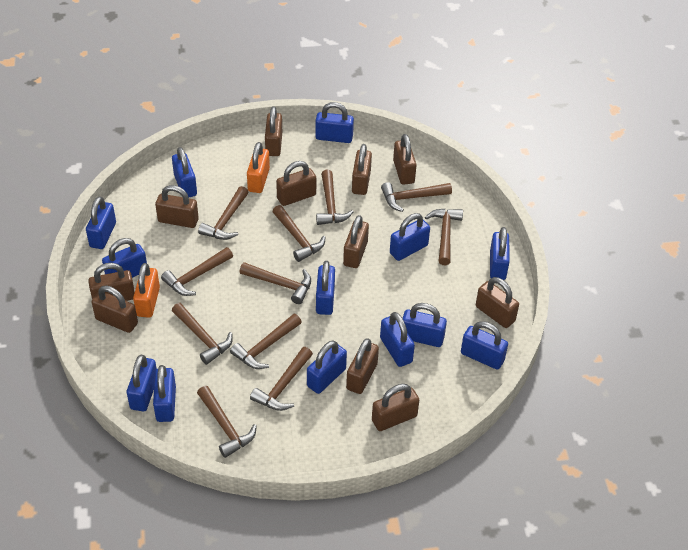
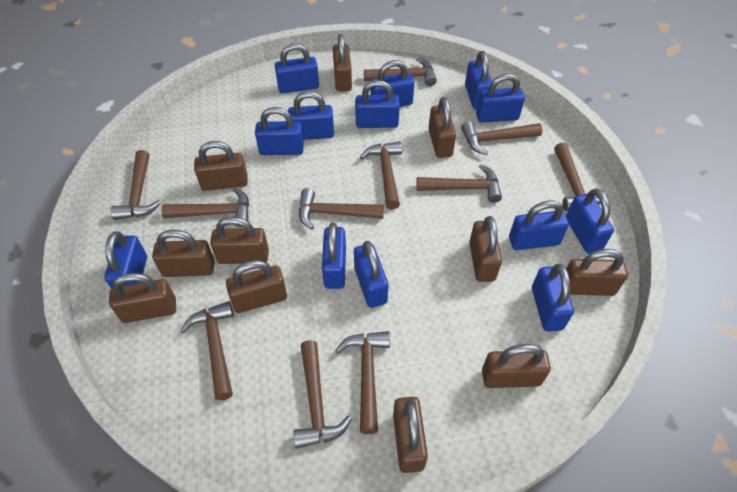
orange padlock: 2 -> 0

